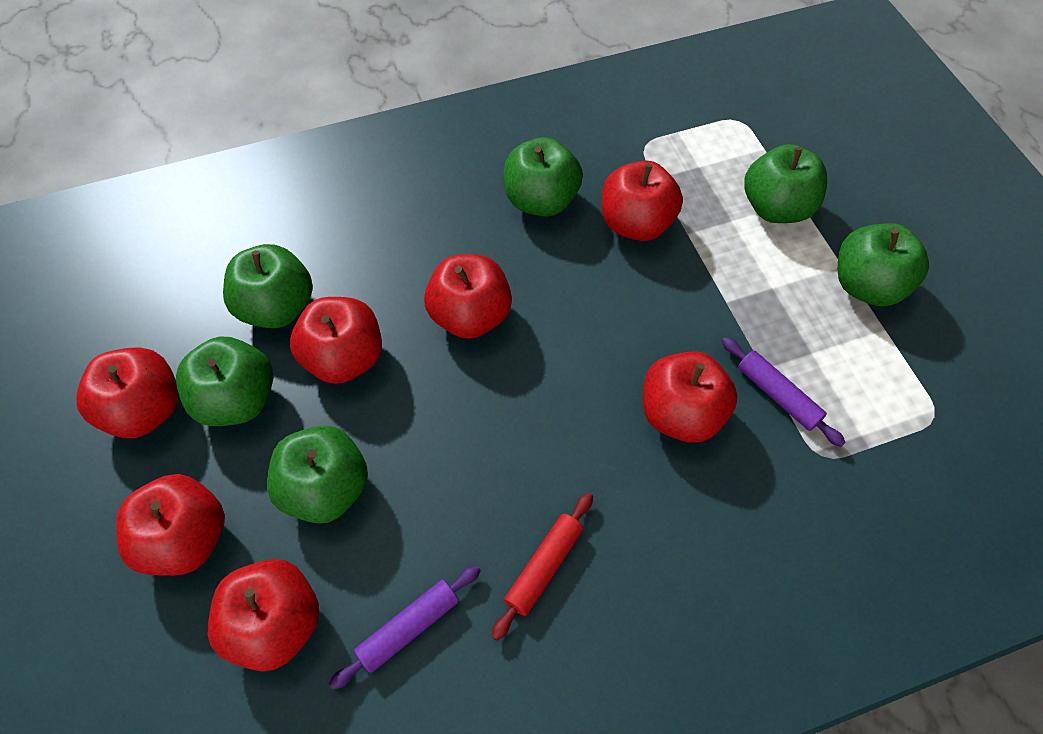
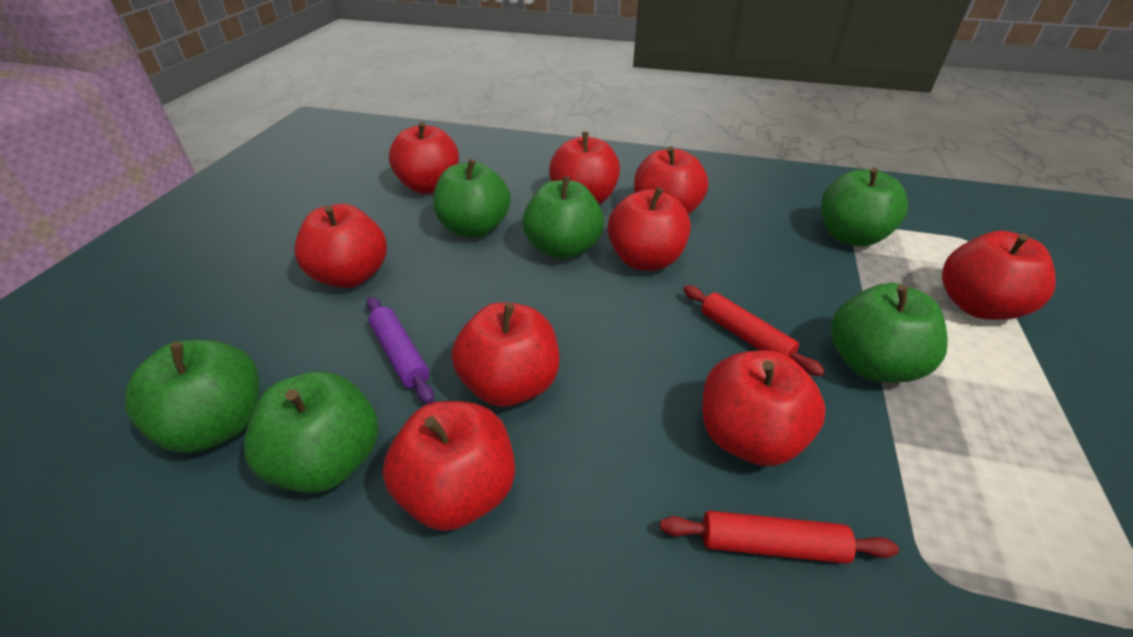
purple rolling pin: 2 -> 1
red apple: 7 -> 9
red rolling pin: 1 -> 2

